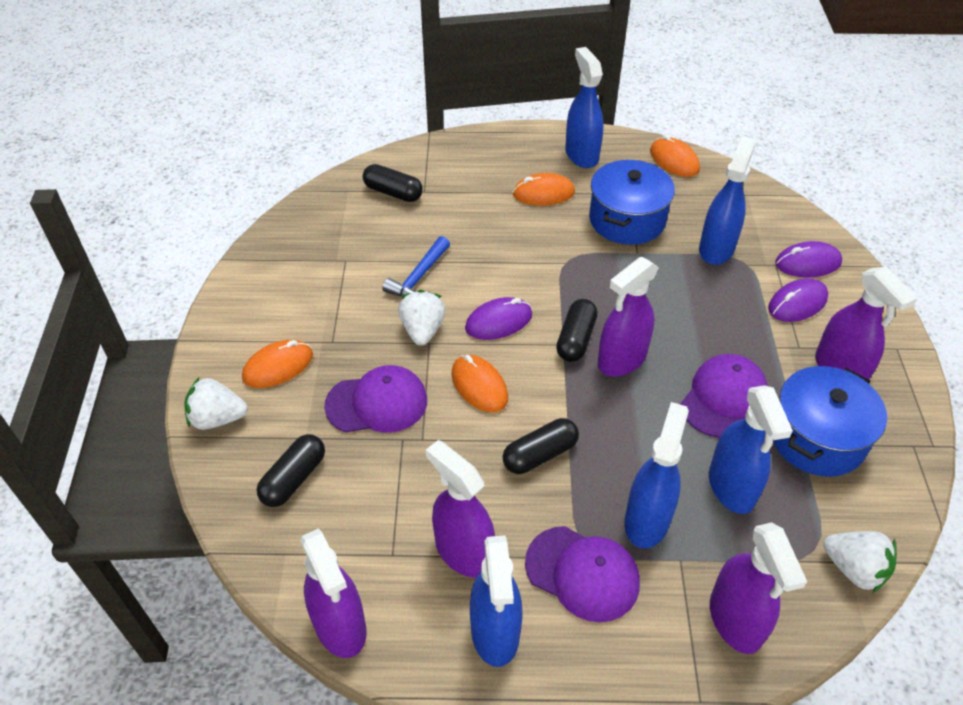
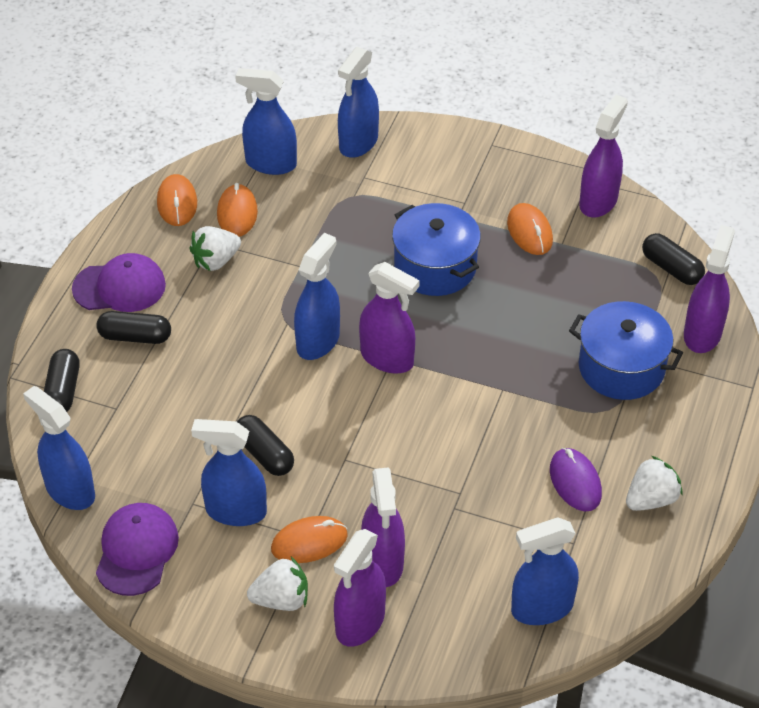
blue hammer: 1 -> 0
blue spray bottle: 5 -> 6
purple cap: 3 -> 2
purple mouse: 3 -> 1

